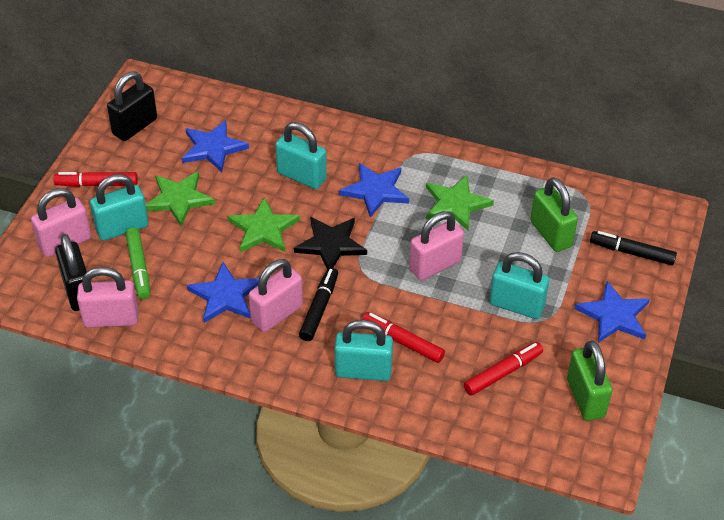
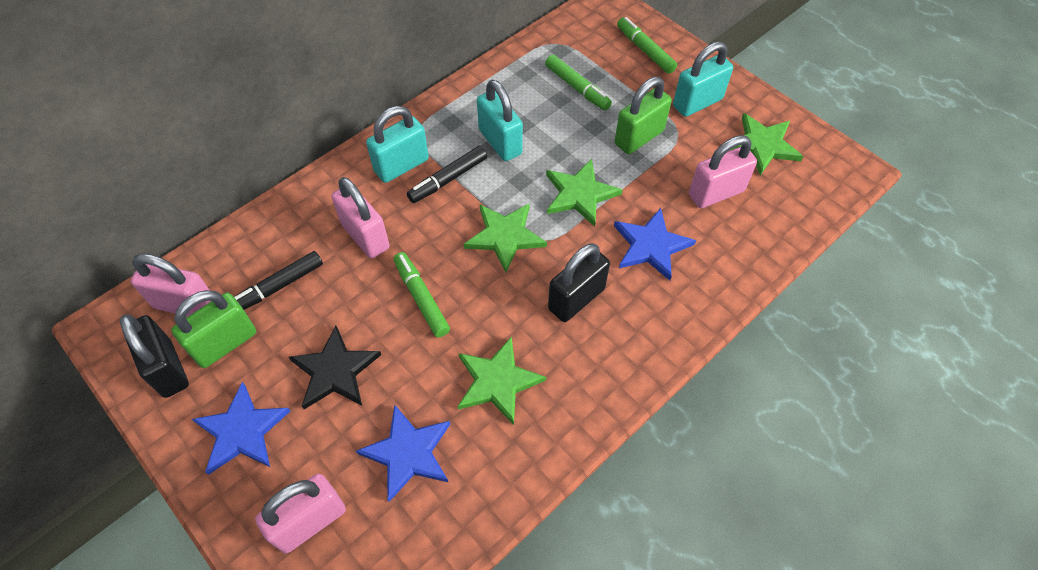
blue star: 4 -> 3
green marker: 1 -> 3
green star: 3 -> 4
red marker: 3 -> 0
turquoise padlock: 4 -> 3

